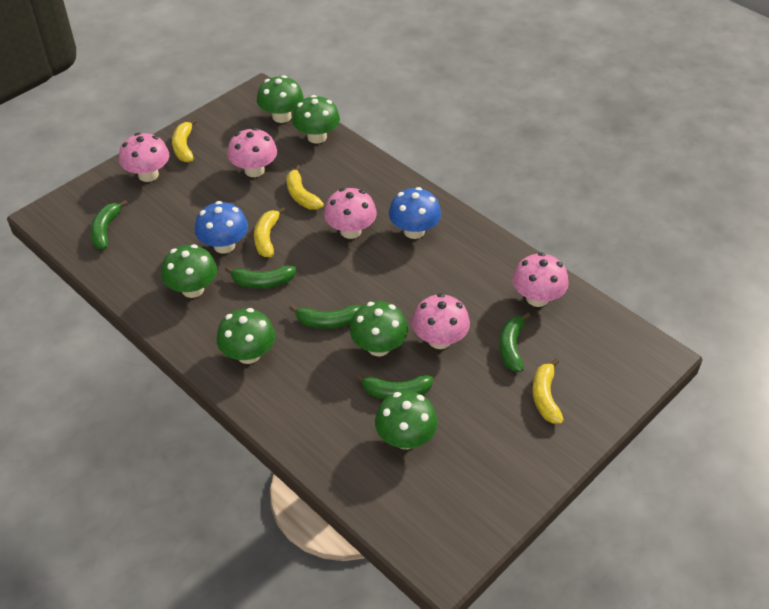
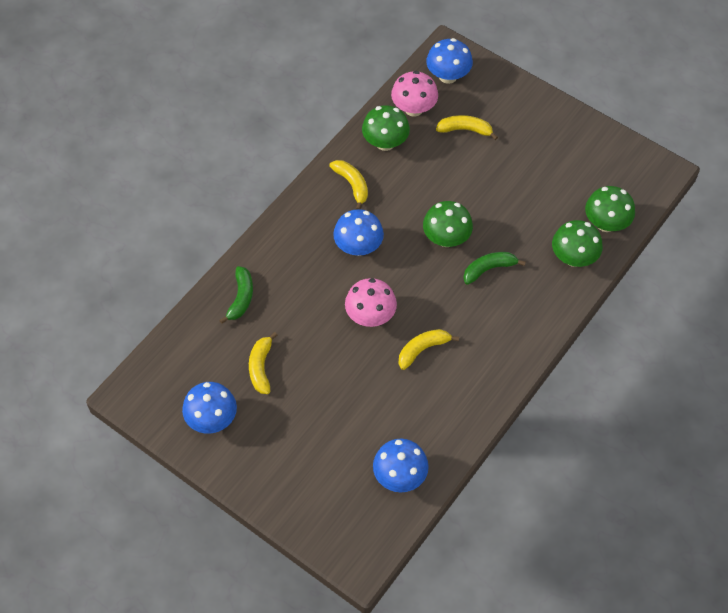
blue mushroom: 2 -> 4
green banana: 5 -> 2
green mushroom: 6 -> 4
pink mushroom: 5 -> 2

